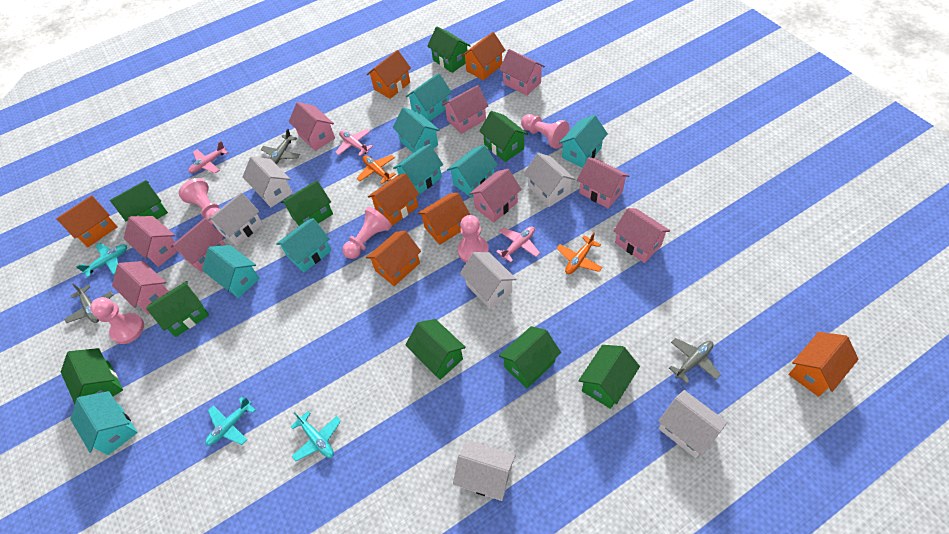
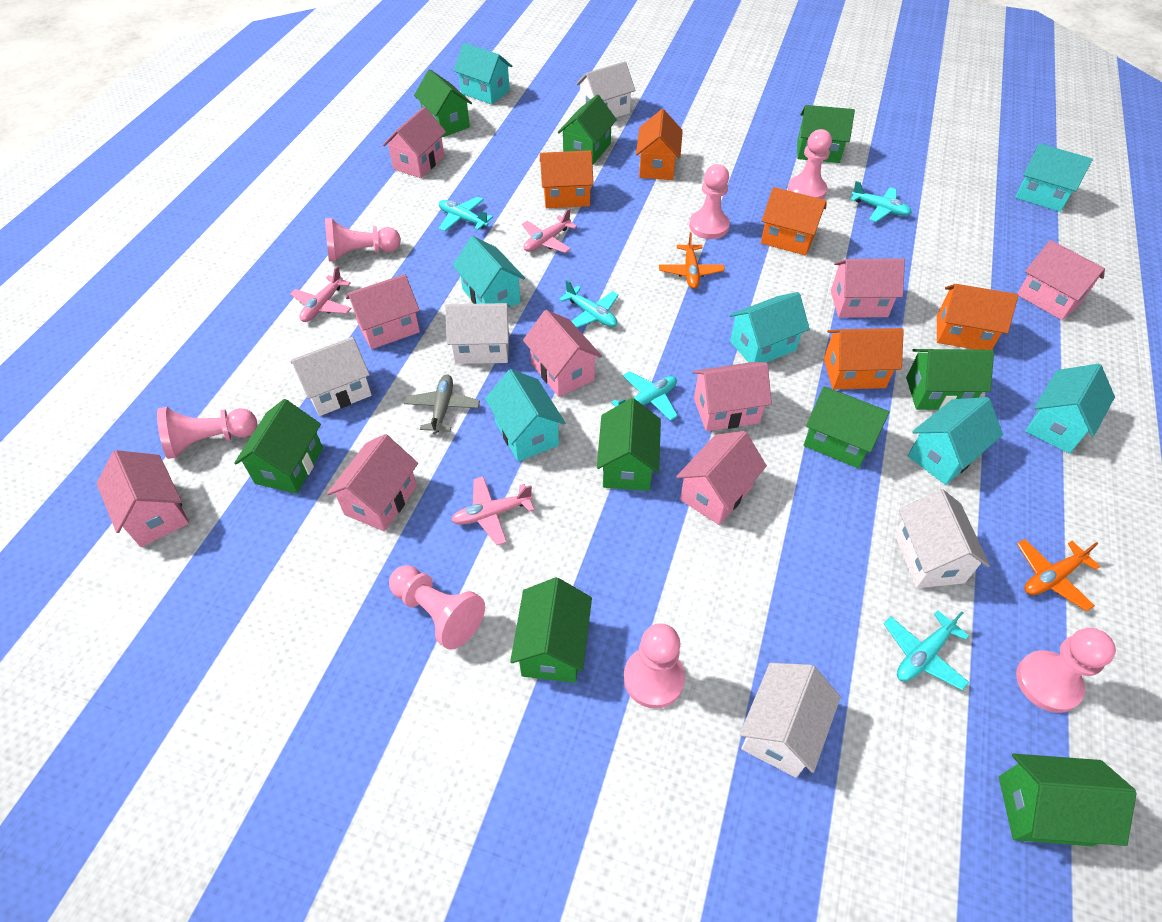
grey plane: 3 -> 1
orange house: 7 -> 5
pink pawn: 5 -> 7
turquoise house: 8 -> 7
turquoise plane: 3 -> 5
white house: 6 -> 5

